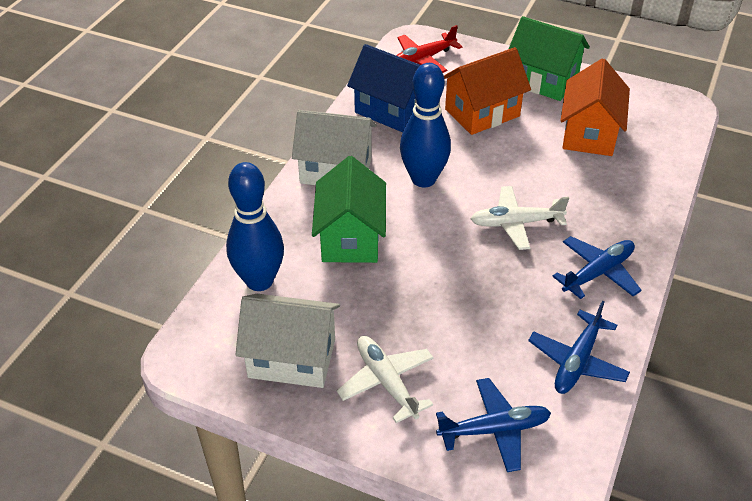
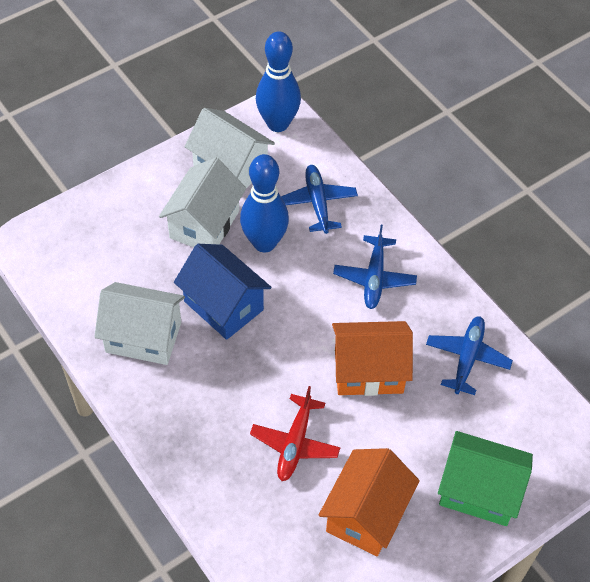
green house: 2 -> 1
white house: 2 -> 3
white plane: 2 -> 0

